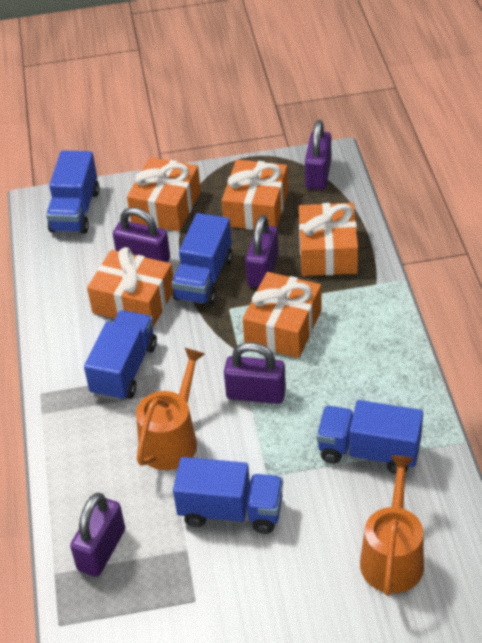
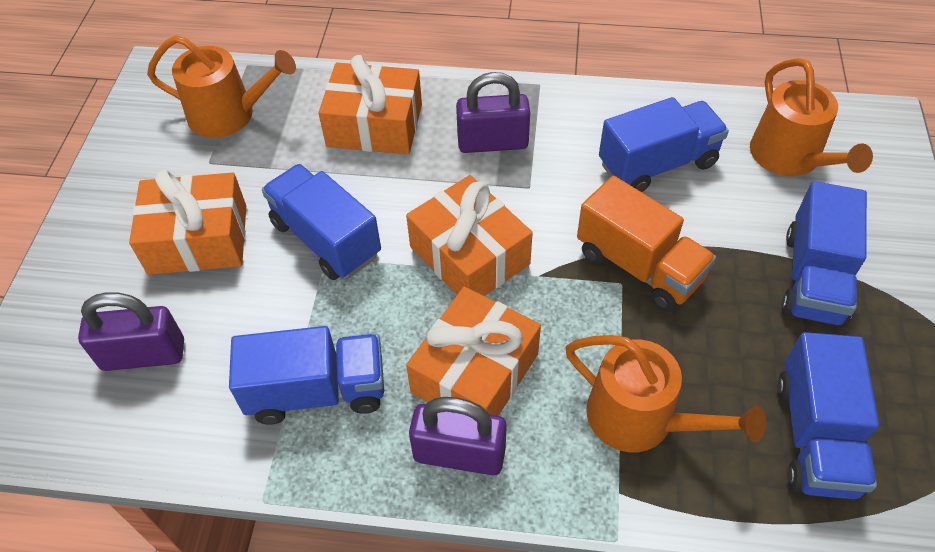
orange gift: 5 -> 4
orange truck: 0 -> 1
orange watering can: 2 -> 3
purple padlock: 5 -> 3

